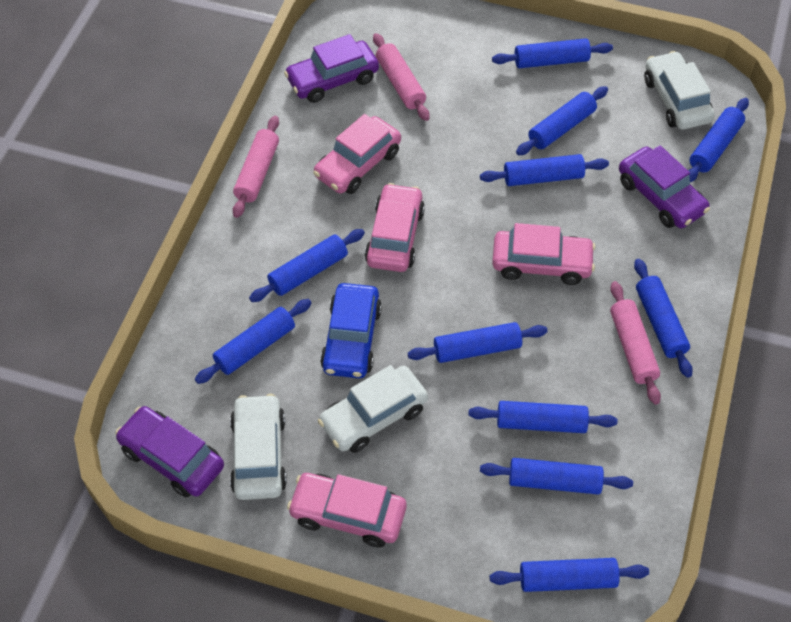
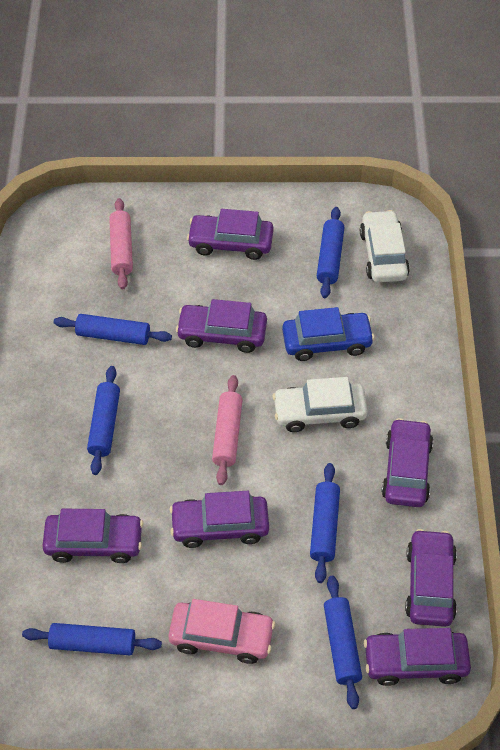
blue rolling pin: 11 -> 6
pink car: 4 -> 1
pink rolling pin: 3 -> 2
purple car: 3 -> 7
white car: 3 -> 2

